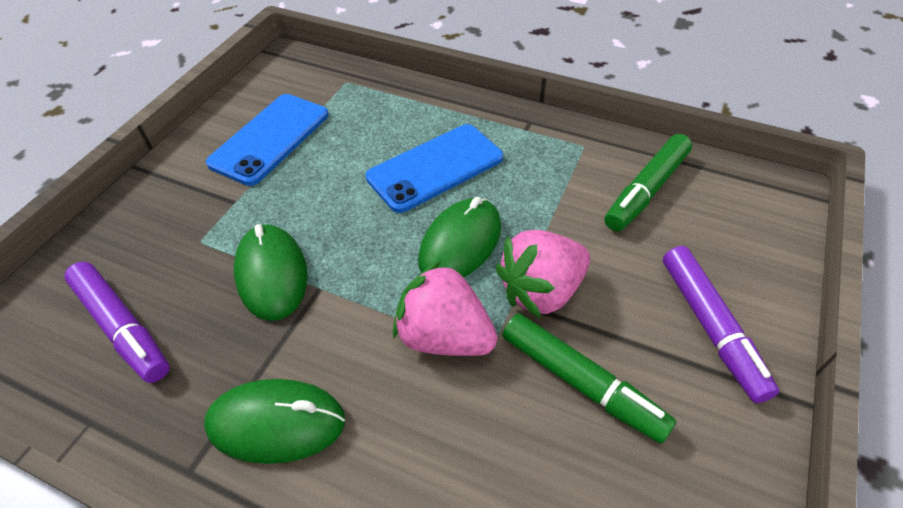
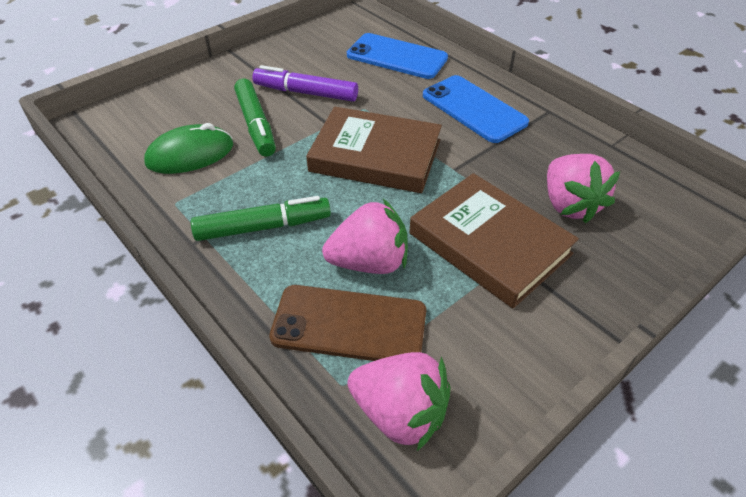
brown book: 0 -> 2
brown phone: 0 -> 1
green mouse: 3 -> 1
pink strawberry: 2 -> 3
purple marker: 2 -> 1

